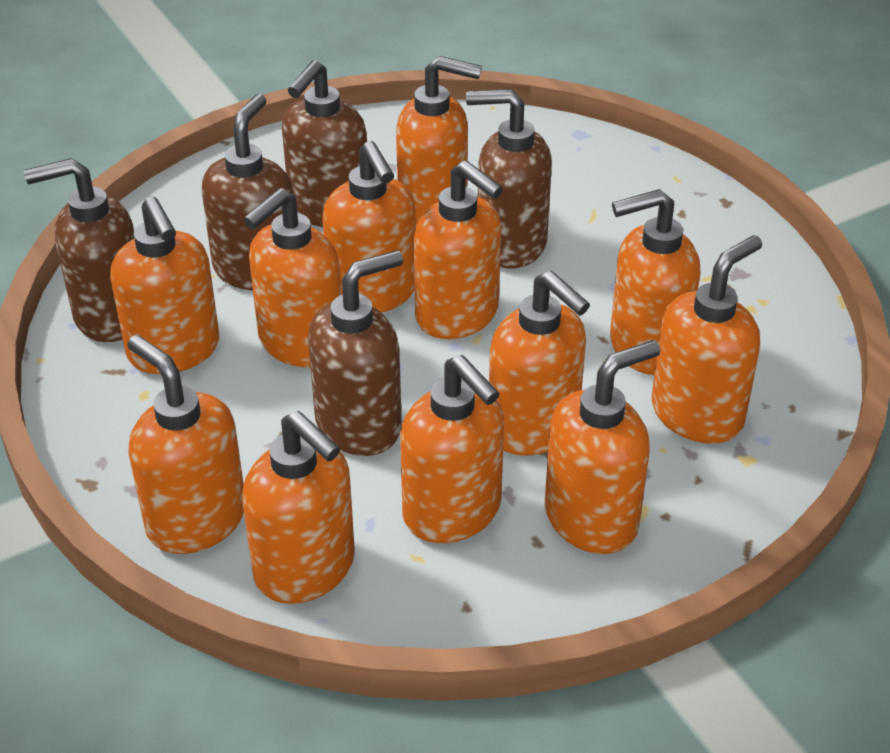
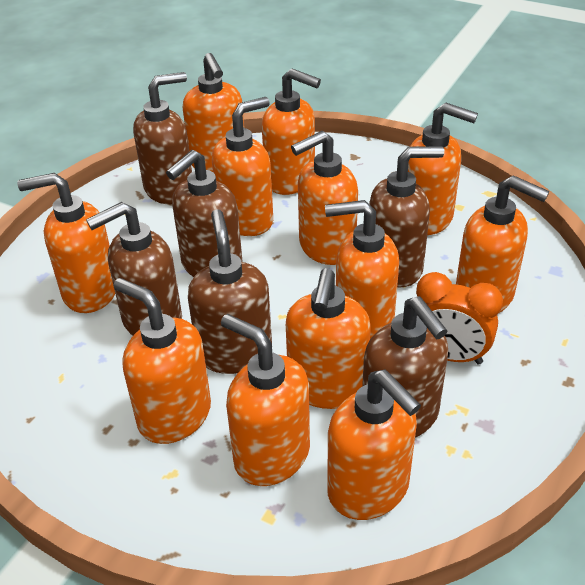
brown soap dispenser: 5 -> 6
orange clock: 0 -> 1

